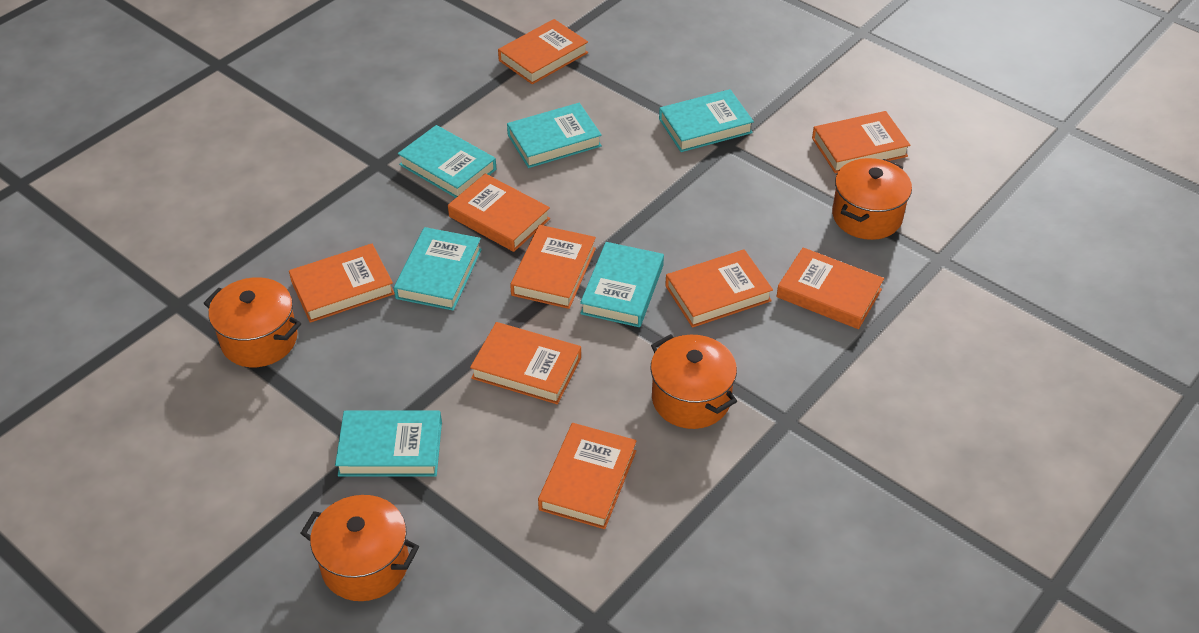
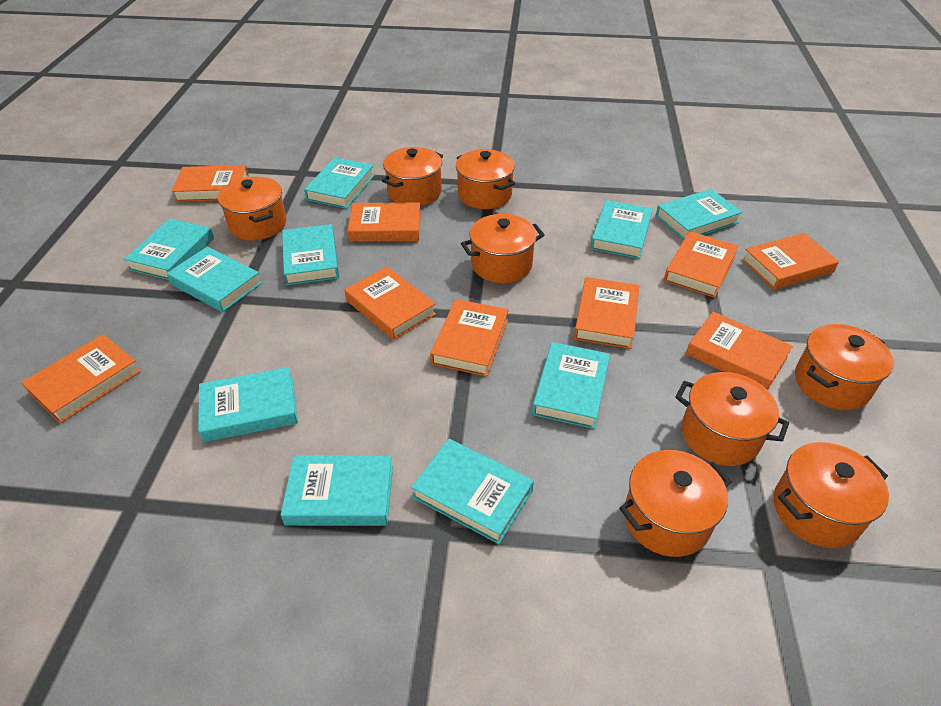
orange pot: 4 -> 8
turquoise book: 6 -> 10

